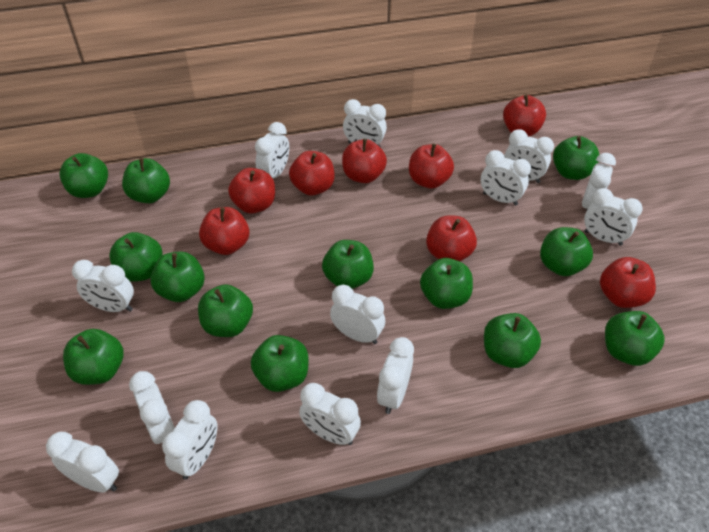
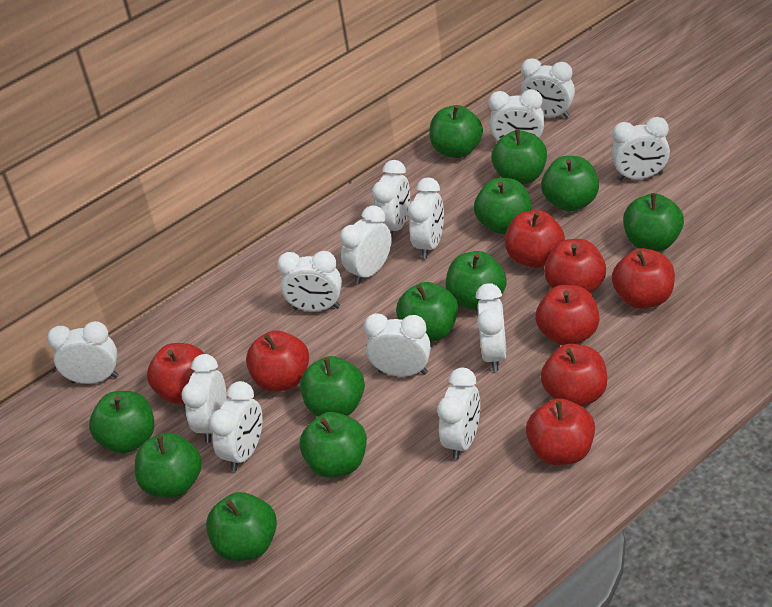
green apple: 13 -> 12

